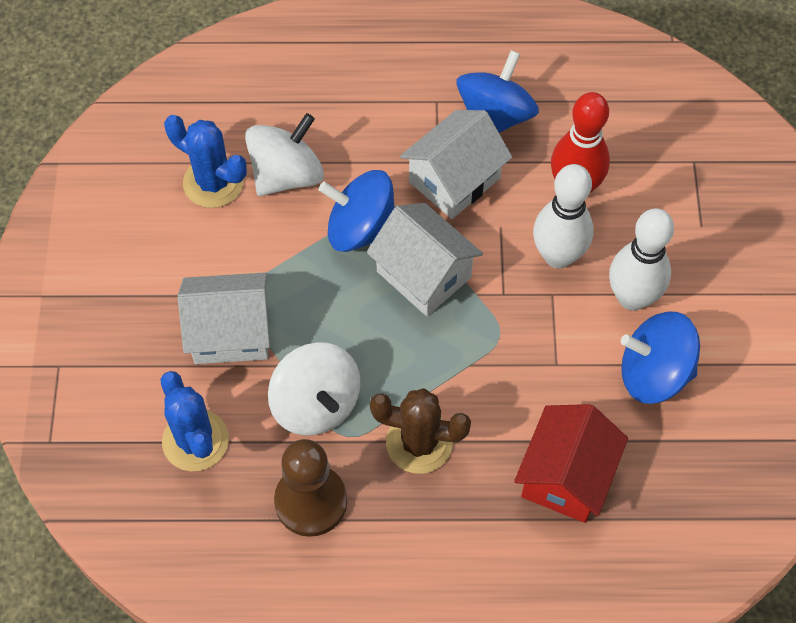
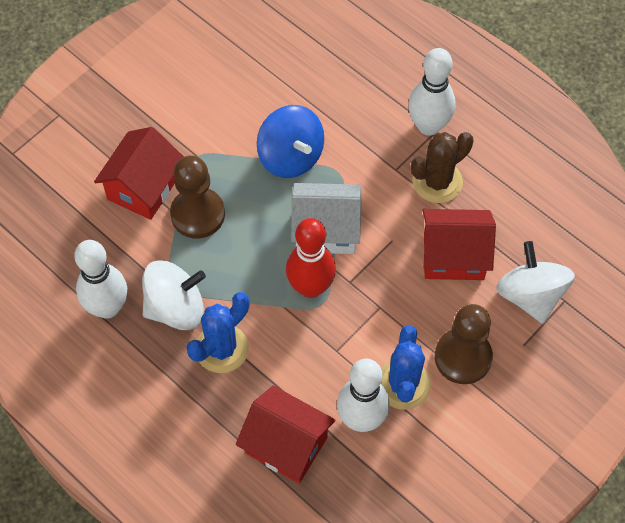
blue spinning top: 3 -> 1
brown pawn: 1 -> 2
red house: 1 -> 3
white bowling pin: 2 -> 3
white house: 3 -> 1

